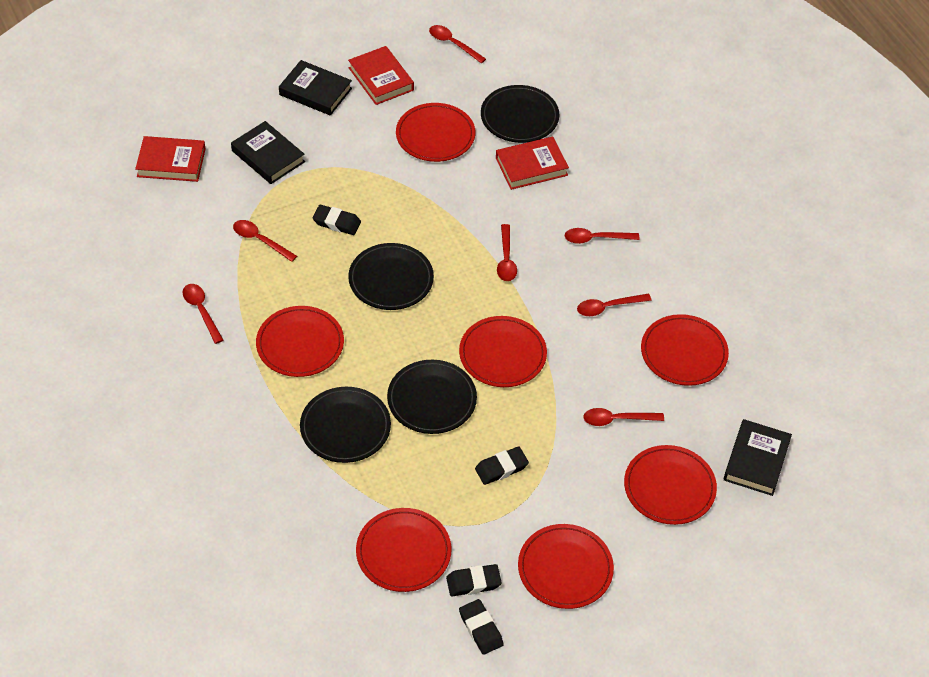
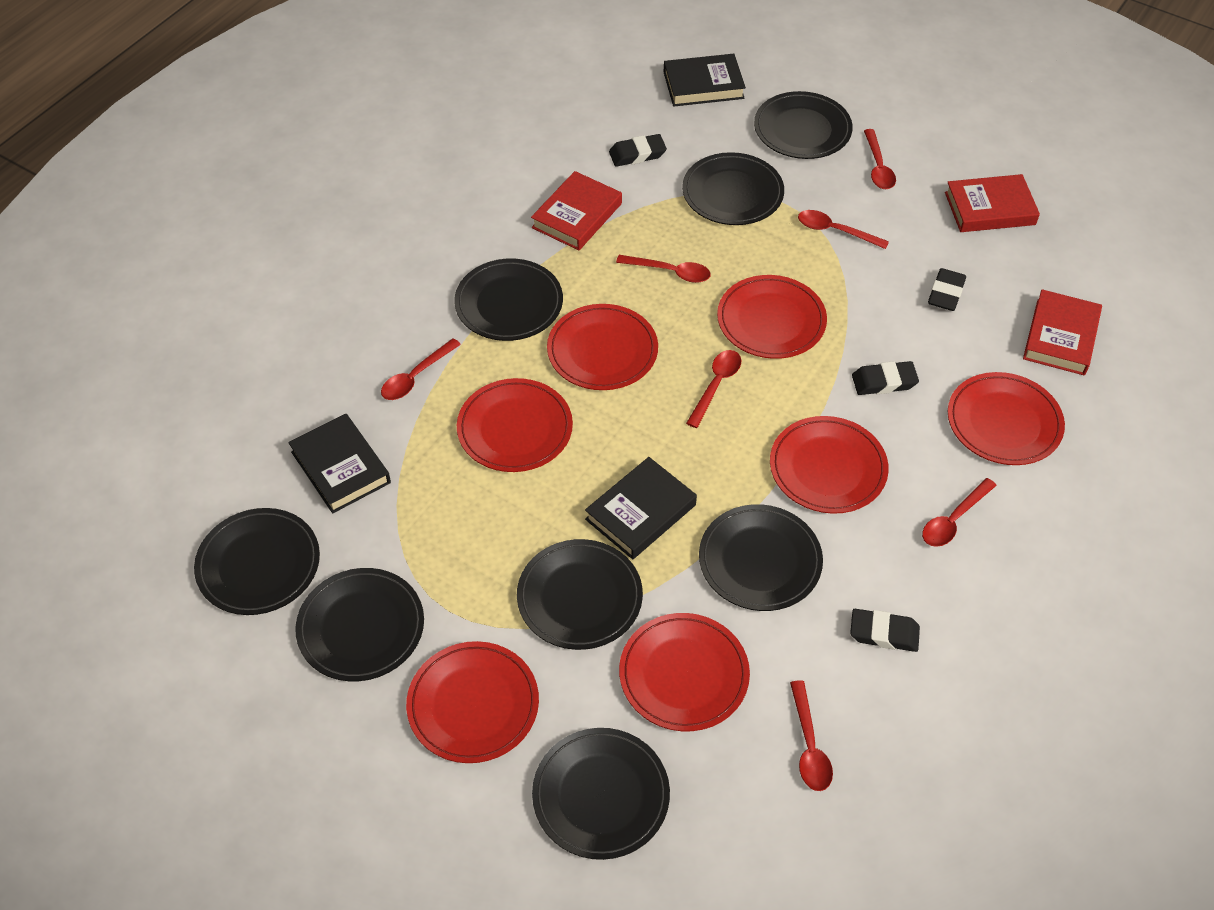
black plate: 4 -> 8

